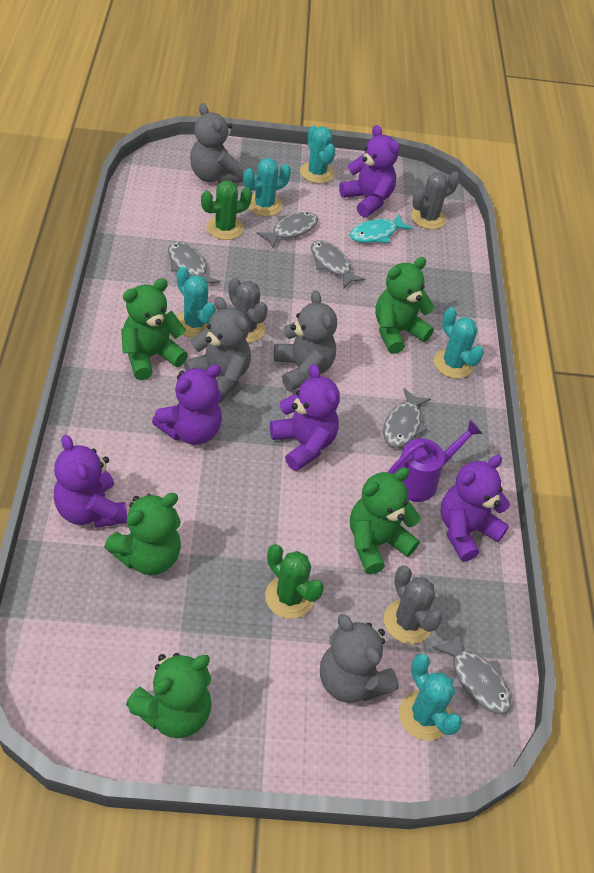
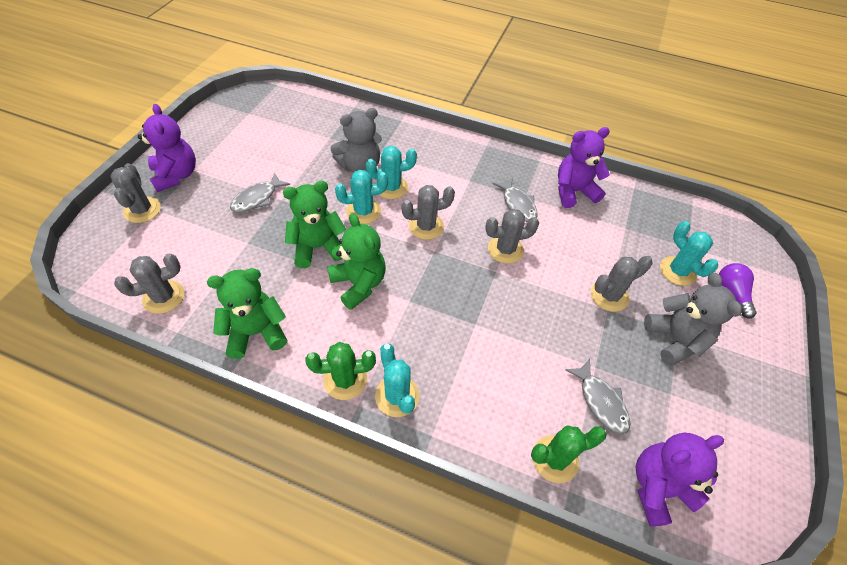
green teddy bear: 5 -> 3
grey cactus: 3 -> 5
grey fish: 5 -> 3
grey teddy bear: 4 -> 2
purple light bulb: 0 -> 1
purple teddy bear: 5 -> 3
purple watering can: 1 -> 0
turquoise cactus: 5 -> 4
turquoise fish: 1 -> 0

